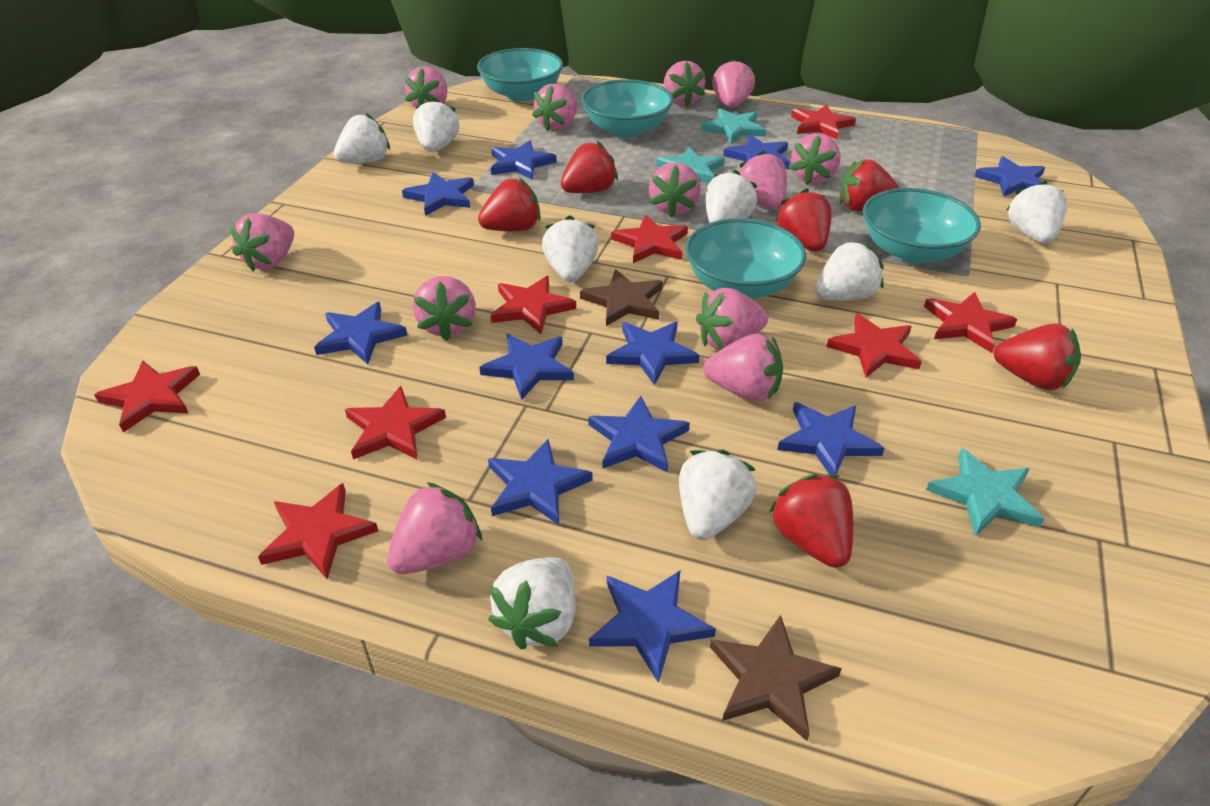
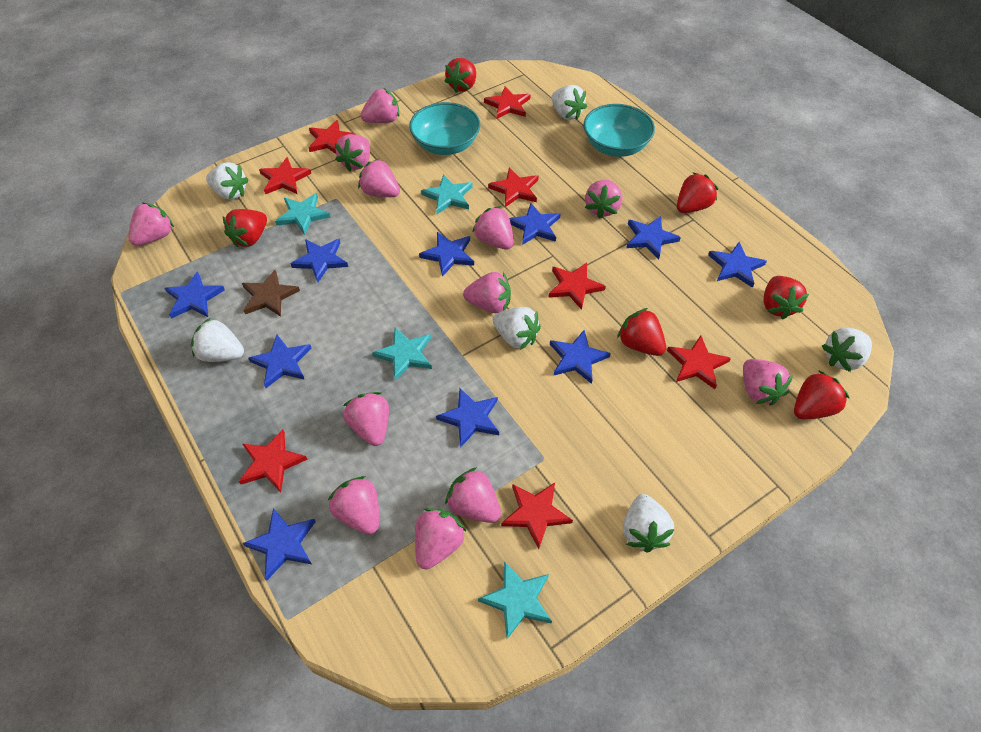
blue star: 11 -> 10
brown star: 2 -> 1
turquoise bowl: 4 -> 2
turquoise star: 3 -> 4
white strawberry: 8 -> 6

